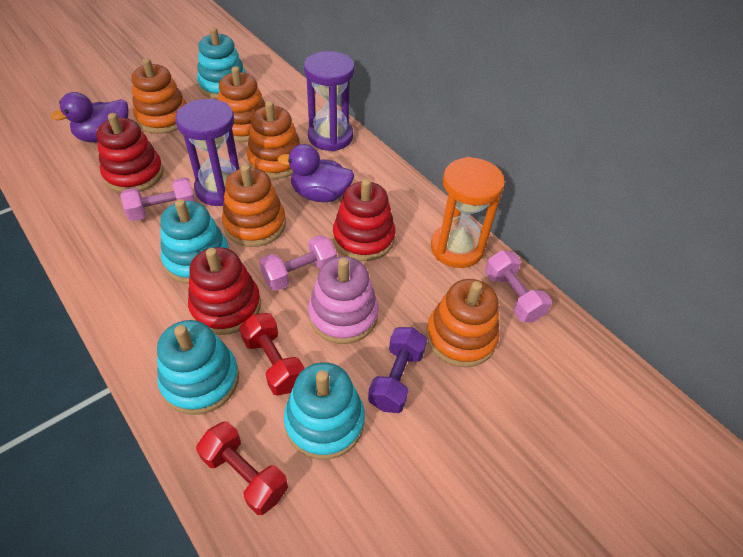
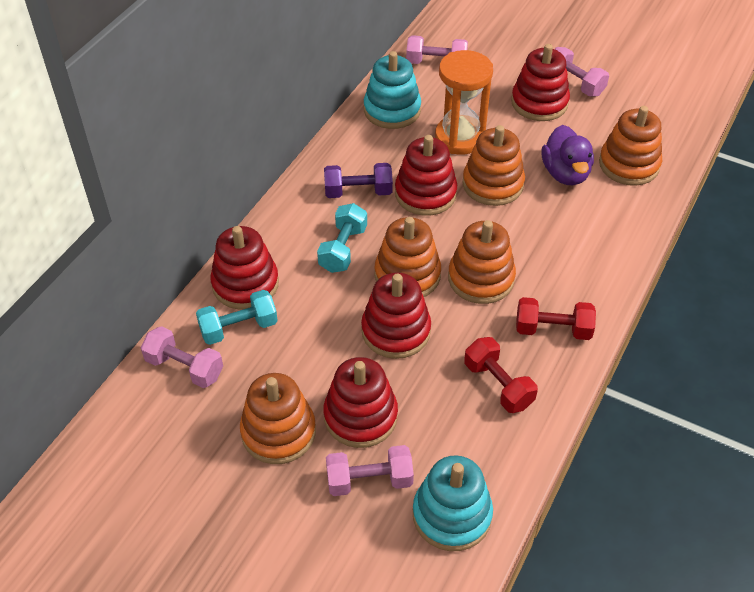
pink dumbbell: 3 -> 4
pink stacking toy: 1 -> 0
purple duck: 2 -> 1
purple hourglass: 2 -> 0
red stacking toy: 3 -> 5
turquoise dumbbell: 0 -> 2
turquoise stacking toy: 4 -> 2

